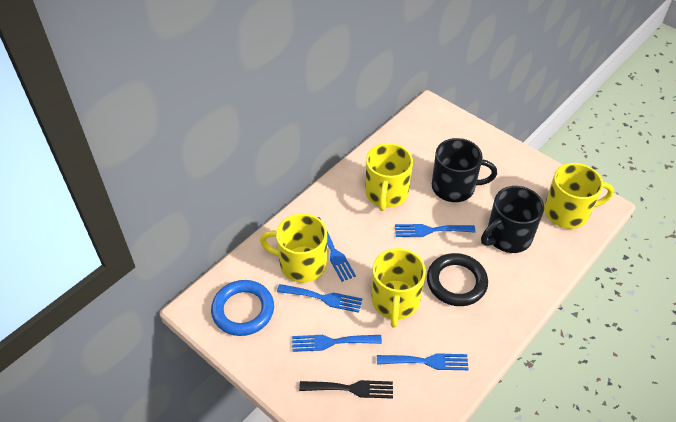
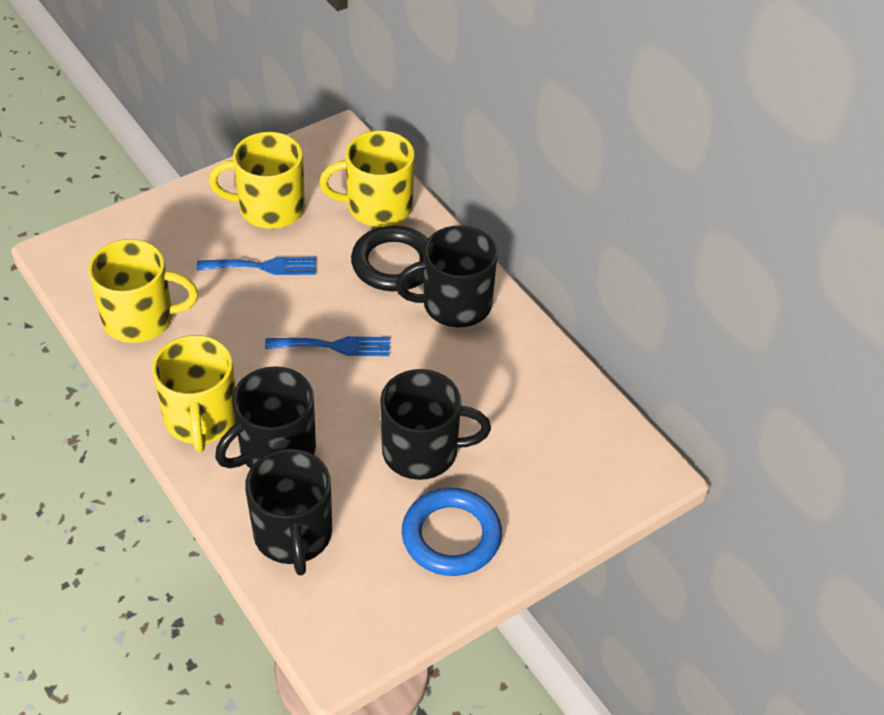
black fork: 1 -> 0
black mug: 2 -> 4
blue fork: 5 -> 2

